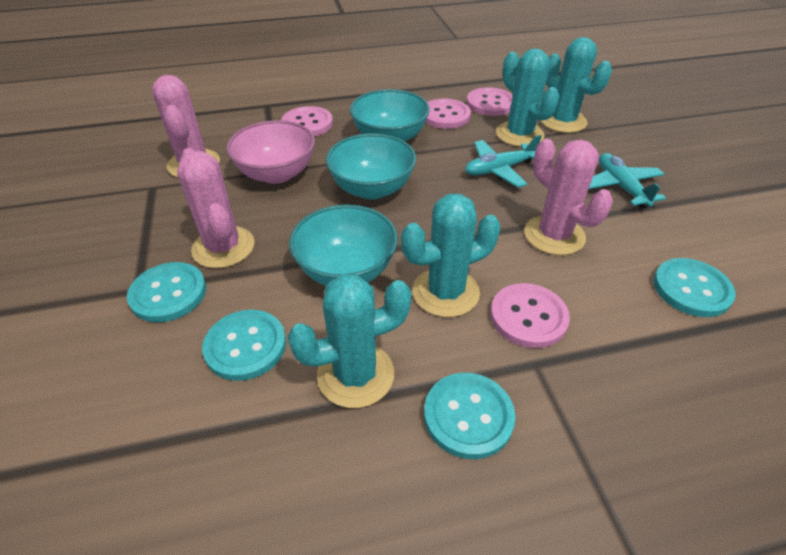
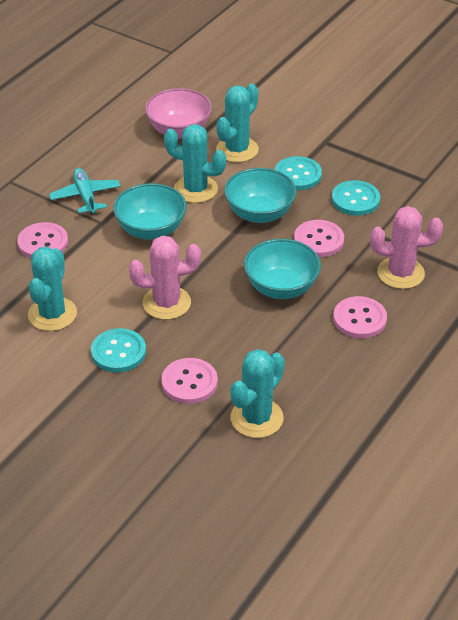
pink cactus: 3 -> 2
turquoise button: 4 -> 3
turquoise plane: 2 -> 1

